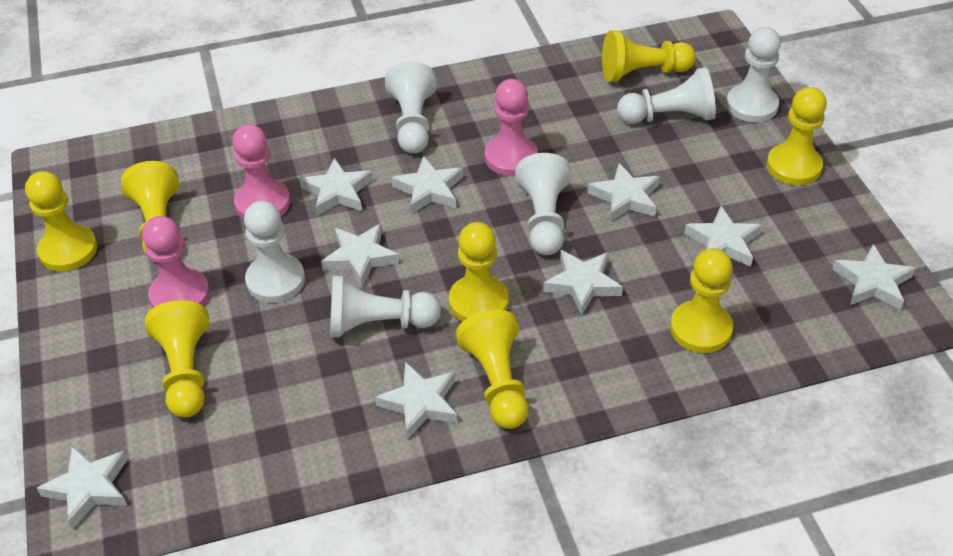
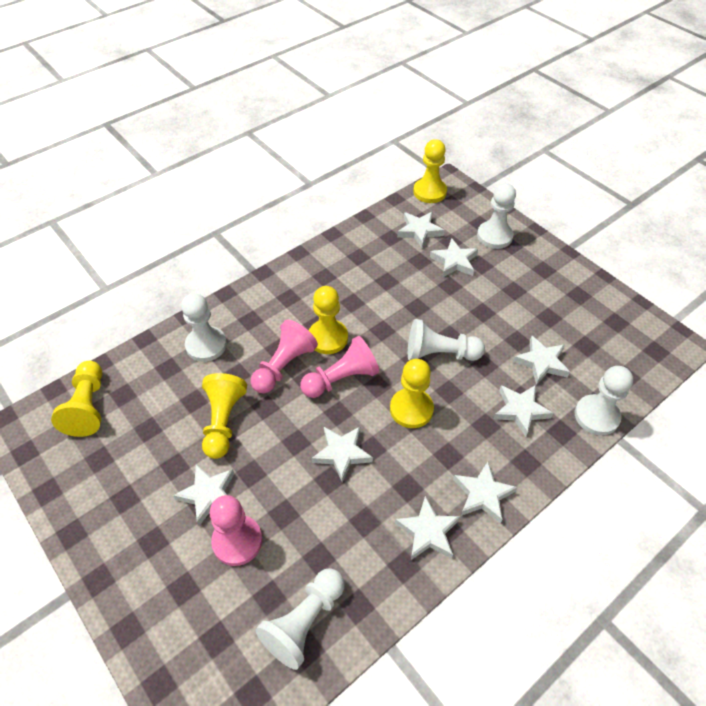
white pawn: 6 -> 5
white star: 9 -> 8
yellow pawn: 8 -> 5

